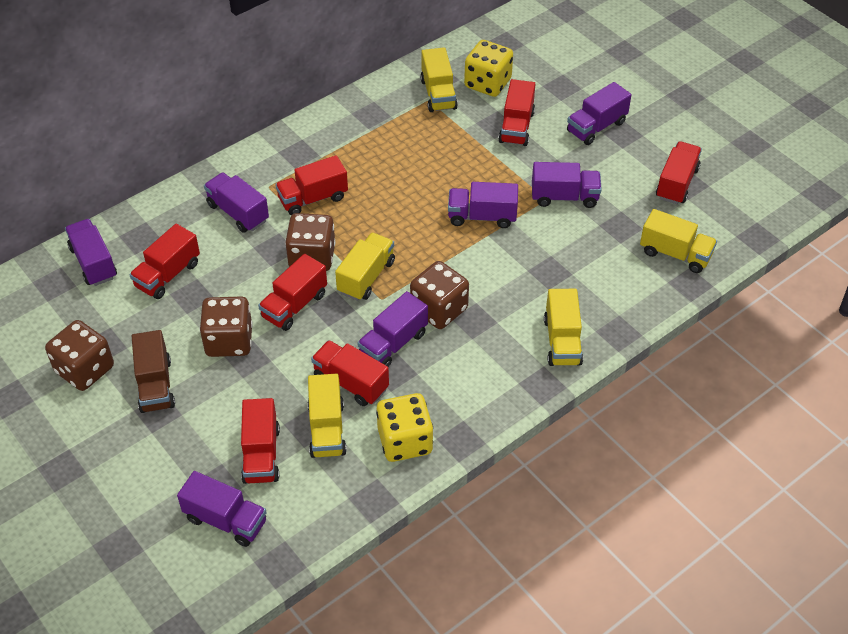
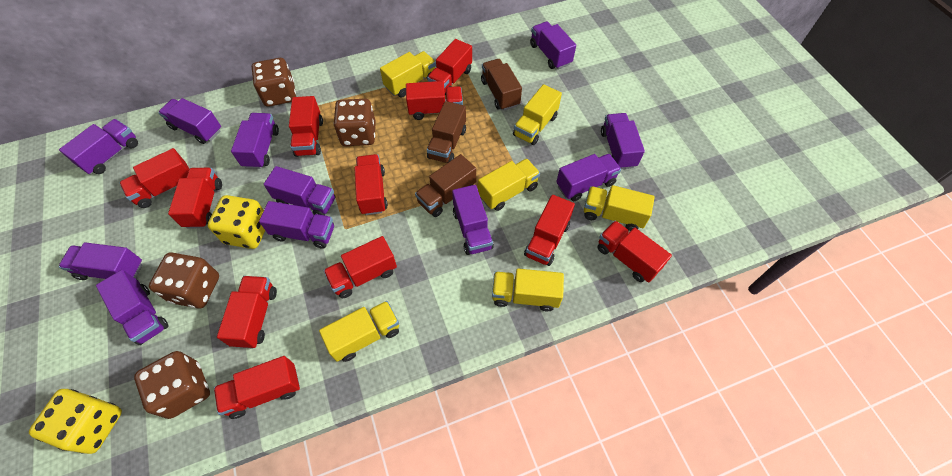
brown truck: 1 -> 3
purple truck: 7 -> 11
red truck: 7 -> 11
yellow truck: 5 -> 6

